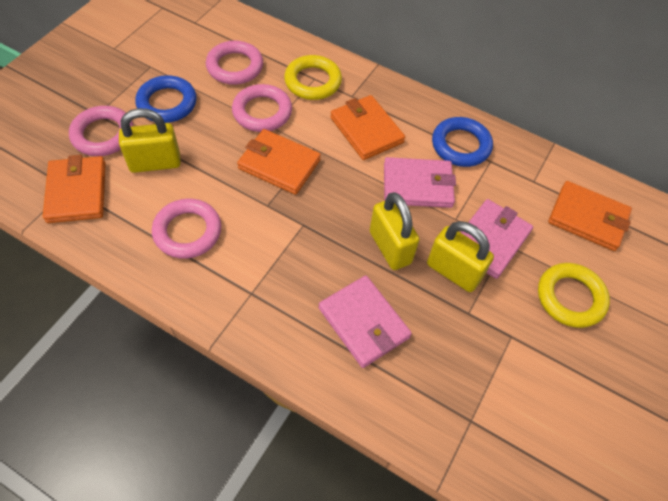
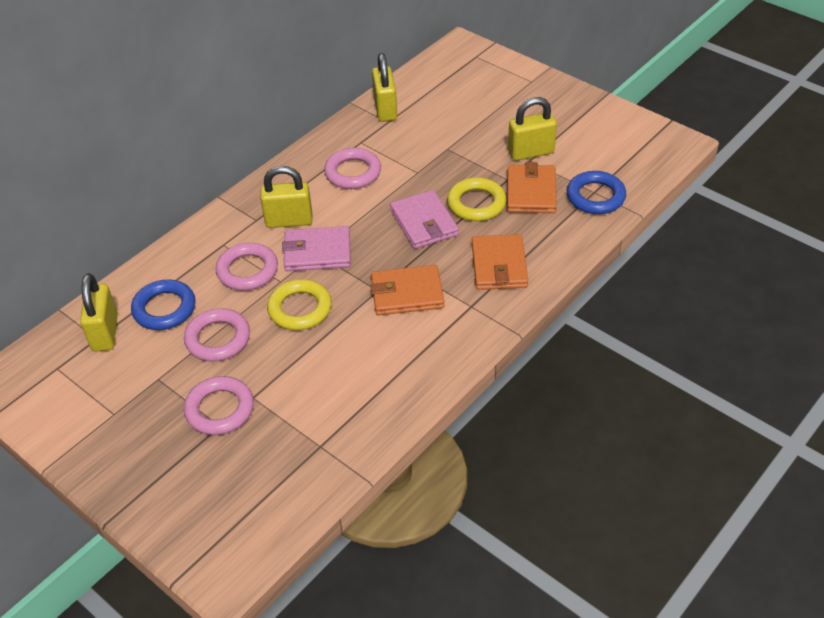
orange wallet: 4 -> 3
pink wallet: 3 -> 2
yellow padlock: 3 -> 4

